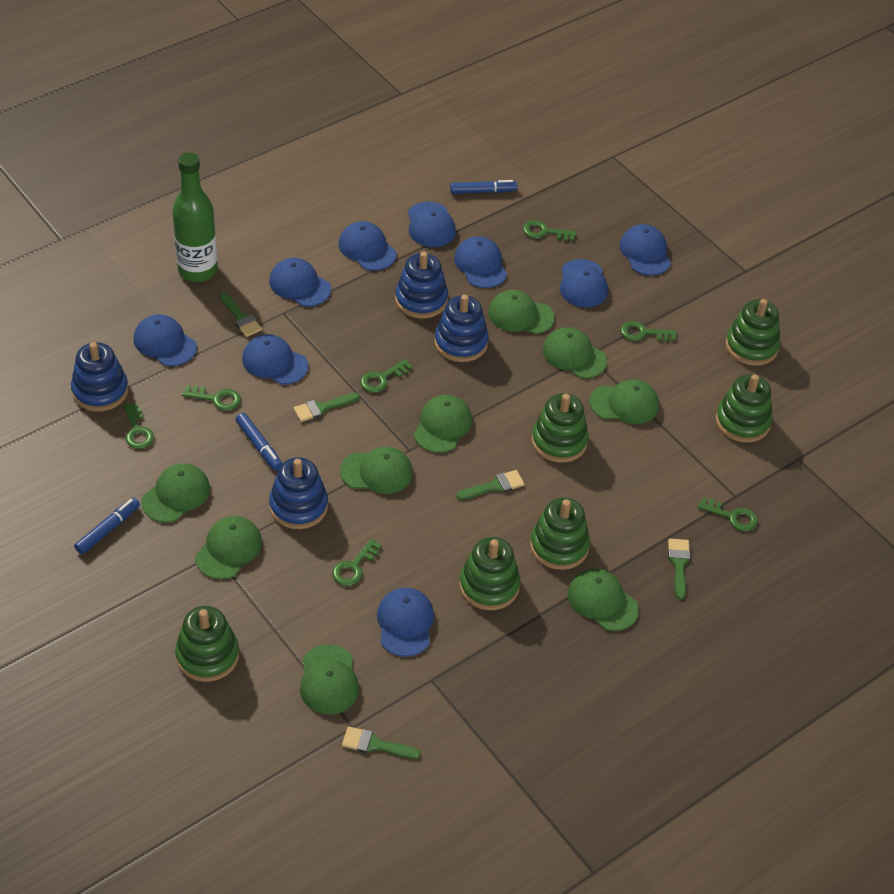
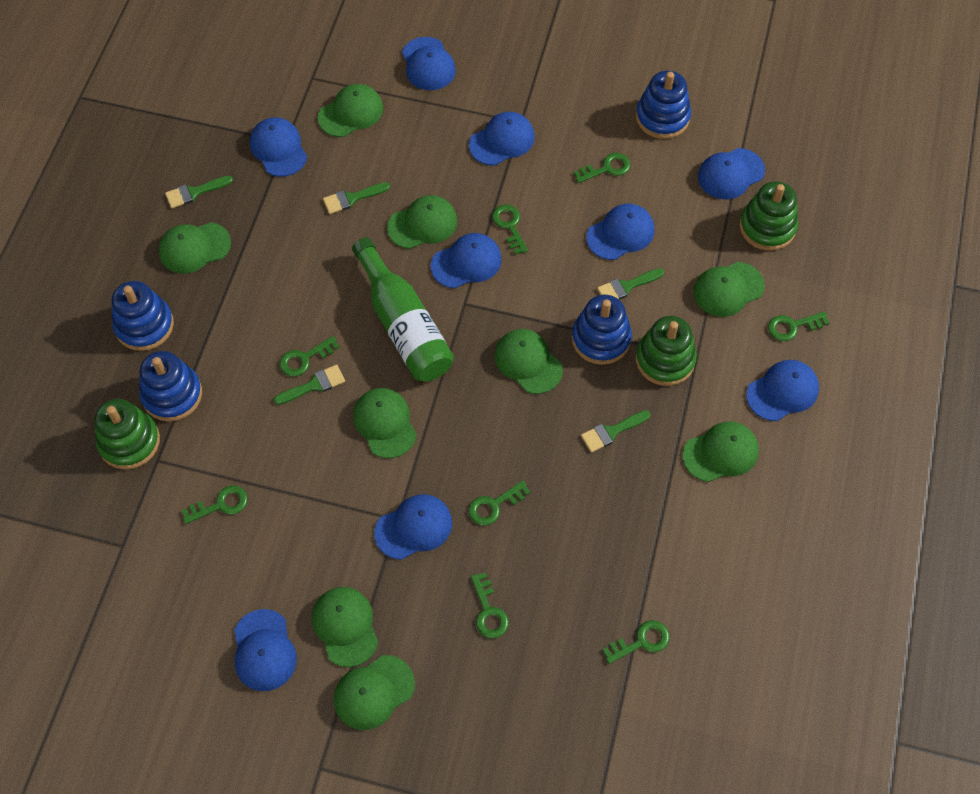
blue marker: 3 -> 0
green key: 7 -> 8
green stacking toy: 6 -> 3

